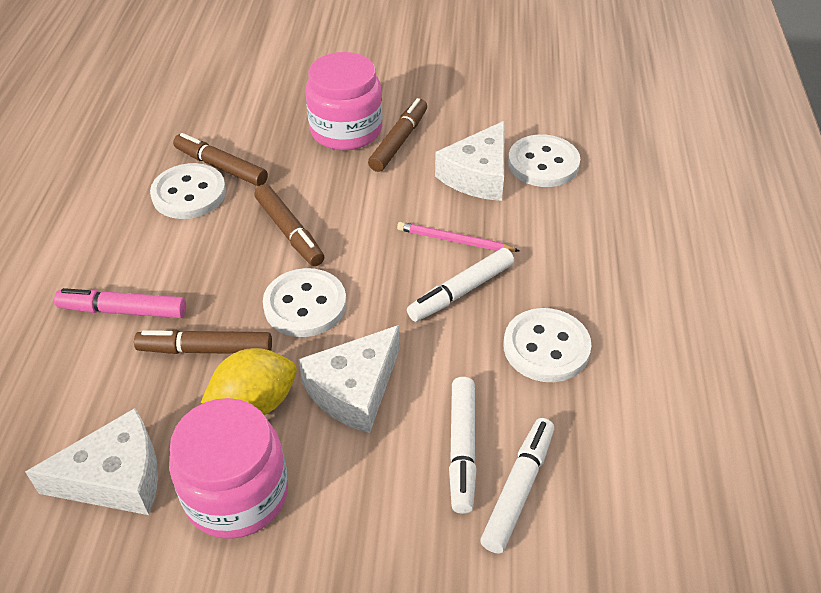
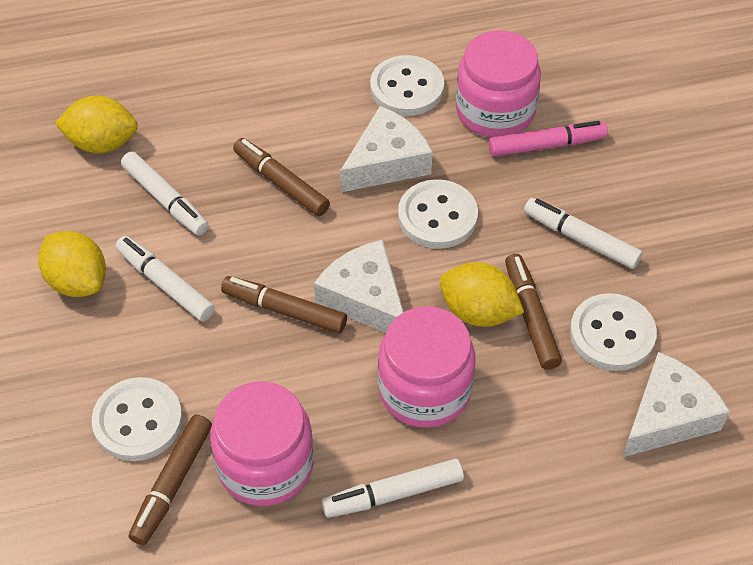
pink jar: 2 -> 3
pink pencil: 1 -> 0
white marker: 3 -> 4
yellow lemon: 1 -> 3

